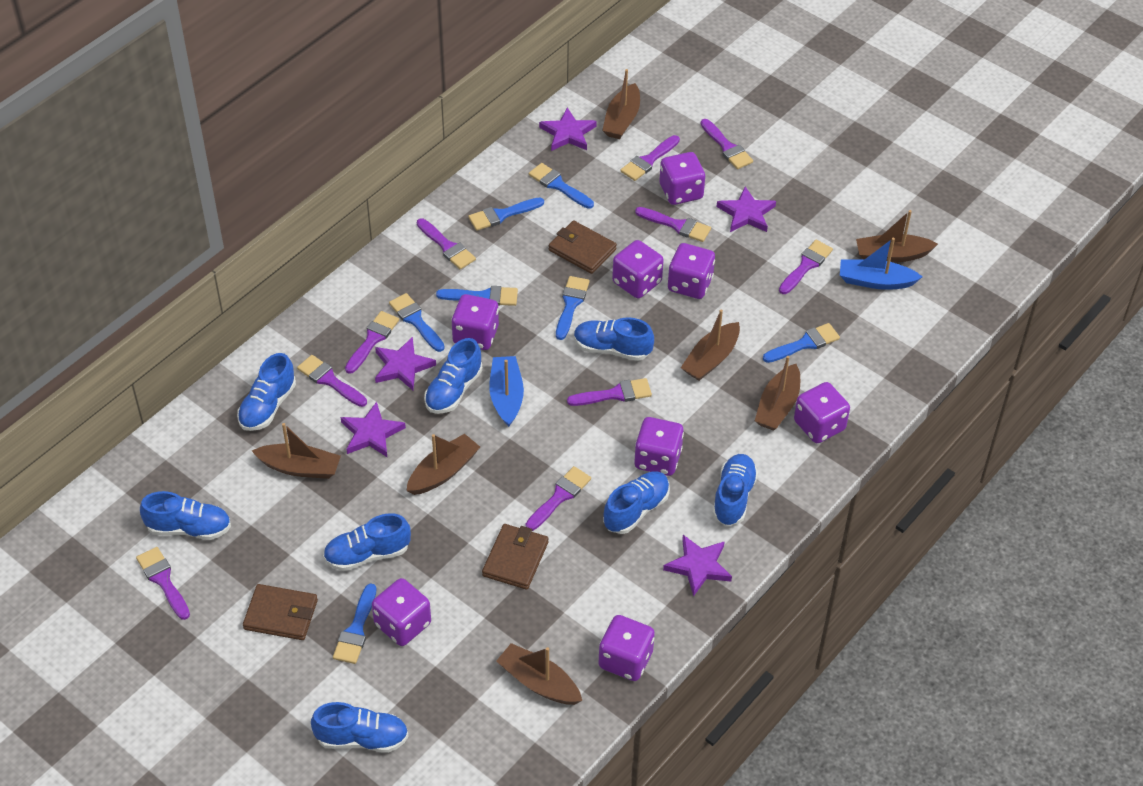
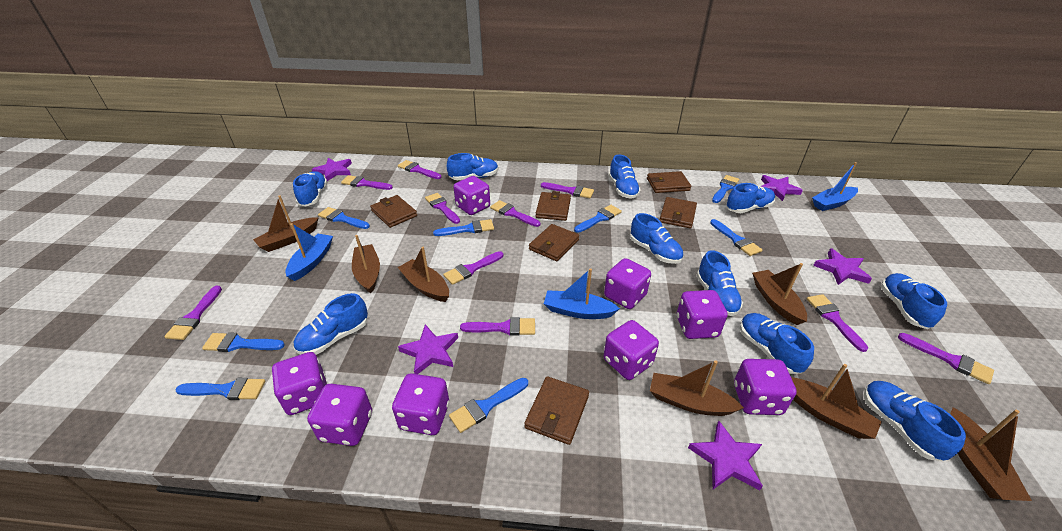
blue boat: 2 -> 3
blue brush: 7 -> 8
blue shoe: 8 -> 10
brown wallet: 3 -> 6

